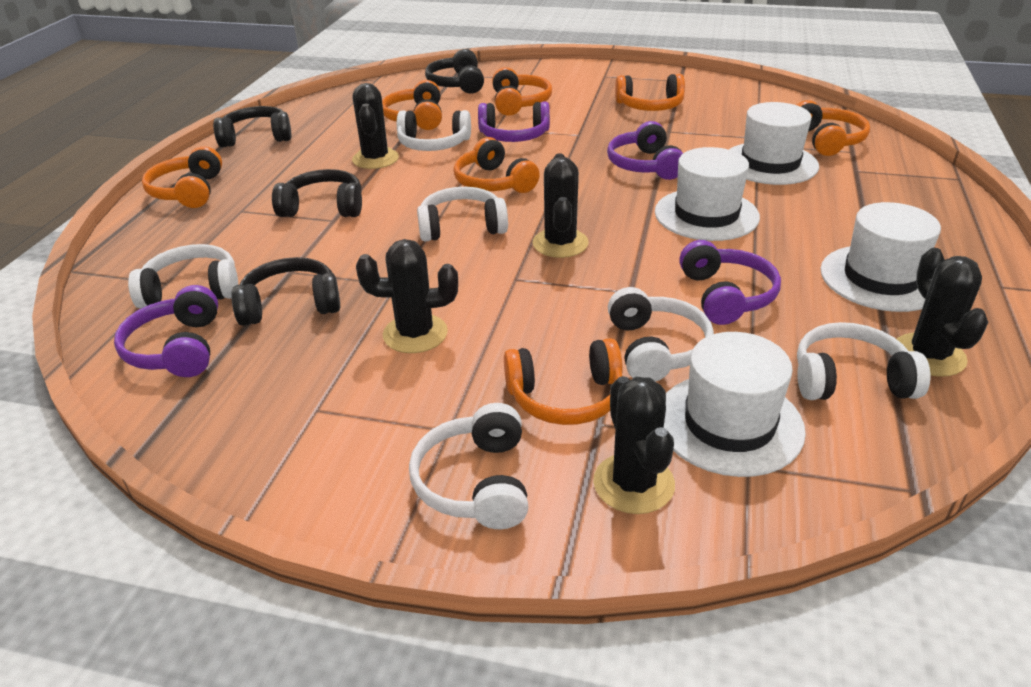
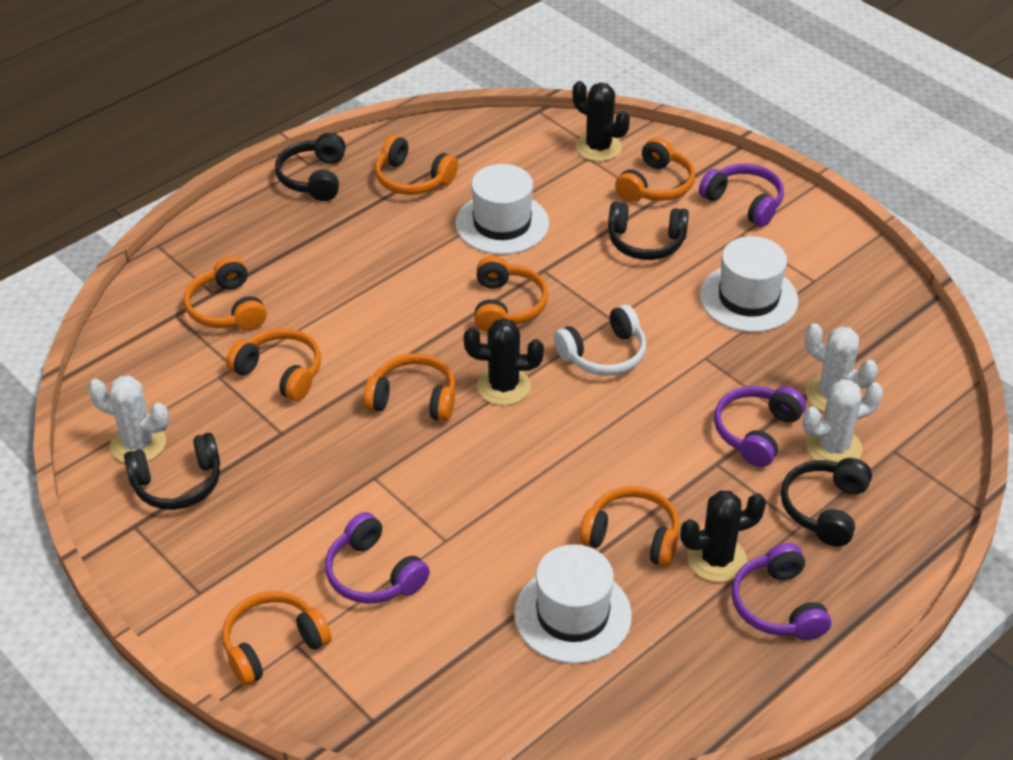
black cactus: 5 -> 3
orange headphones: 7 -> 8
white cactus: 0 -> 3
white hat: 4 -> 3
white headphones: 6 -> 1

